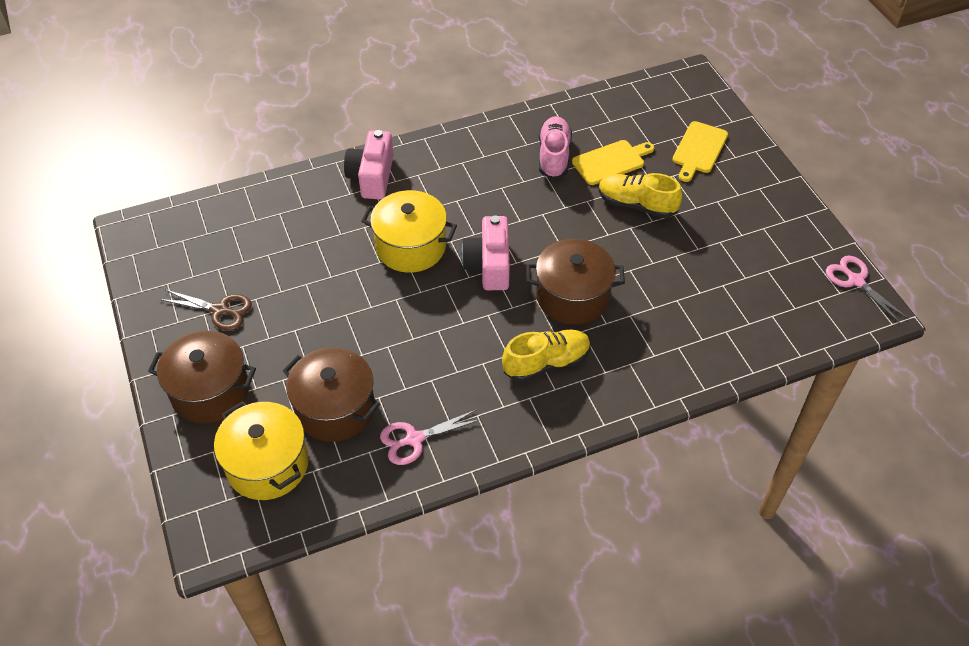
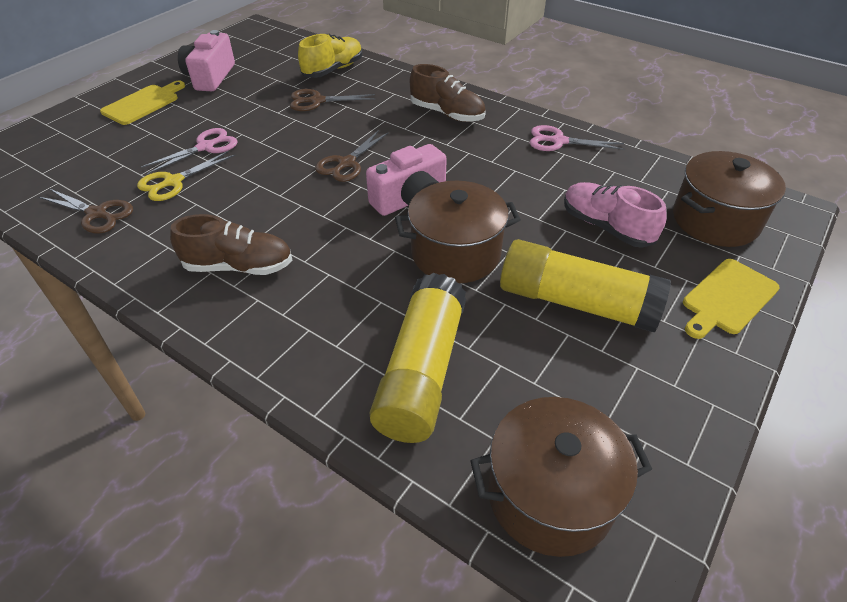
brown scissors: 1 -> 3
brown shoe: 0 -> 2
yellow glue stick: 0 -> 2
yellow pot: 2 -> 0
yellow scissors: 0 -> 1
yellow shoe: 2 -> 1

